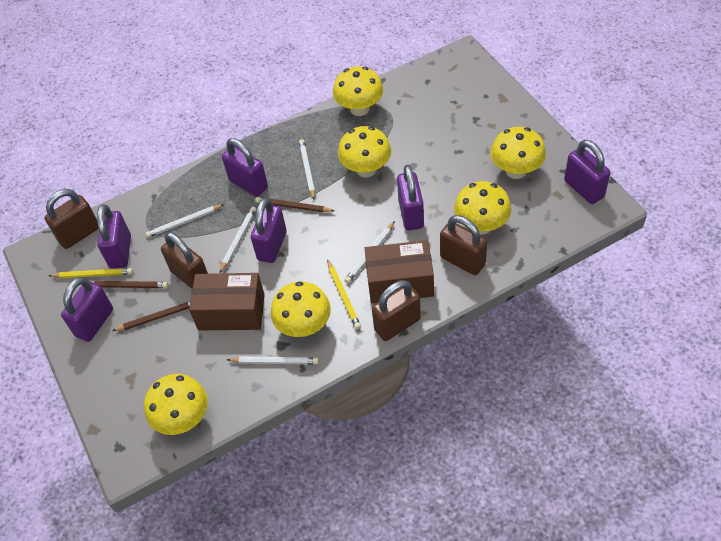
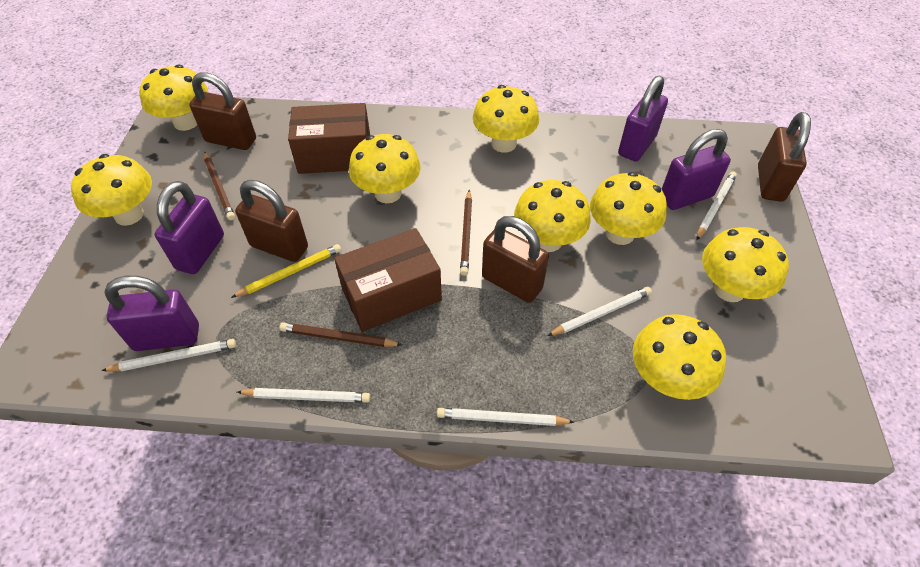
purple padlock: 6 -> 4
yellow mushroom: 6 -> 8
yellow pencil: 2 -> 1

